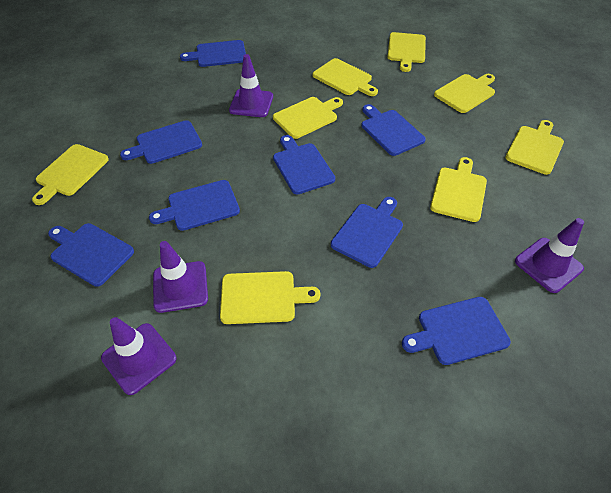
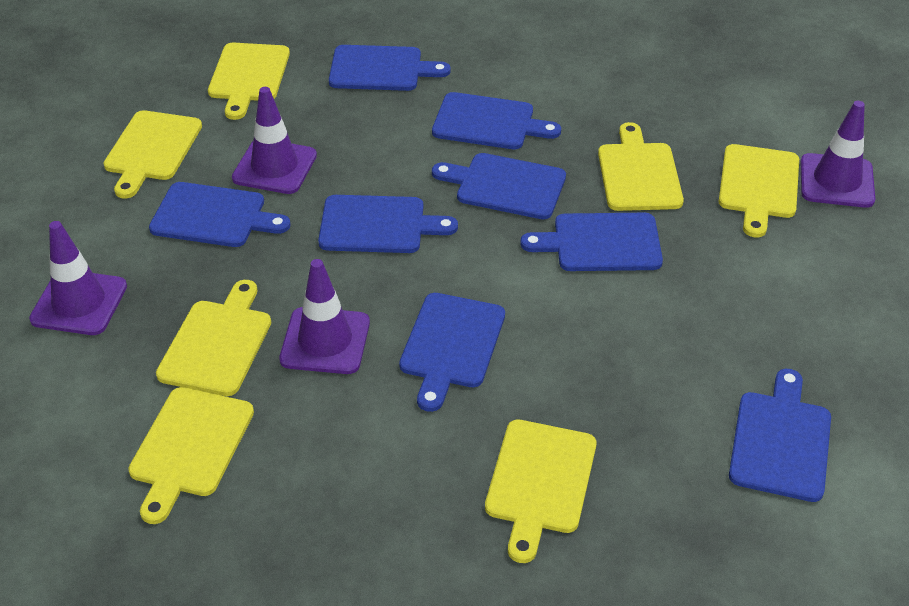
yellow cutting board: 8 -> 7

